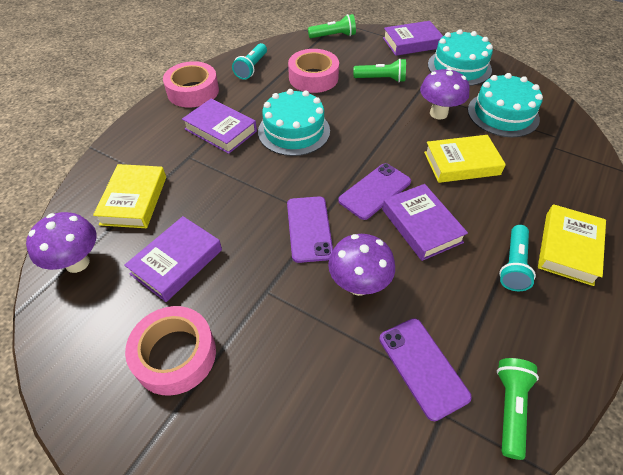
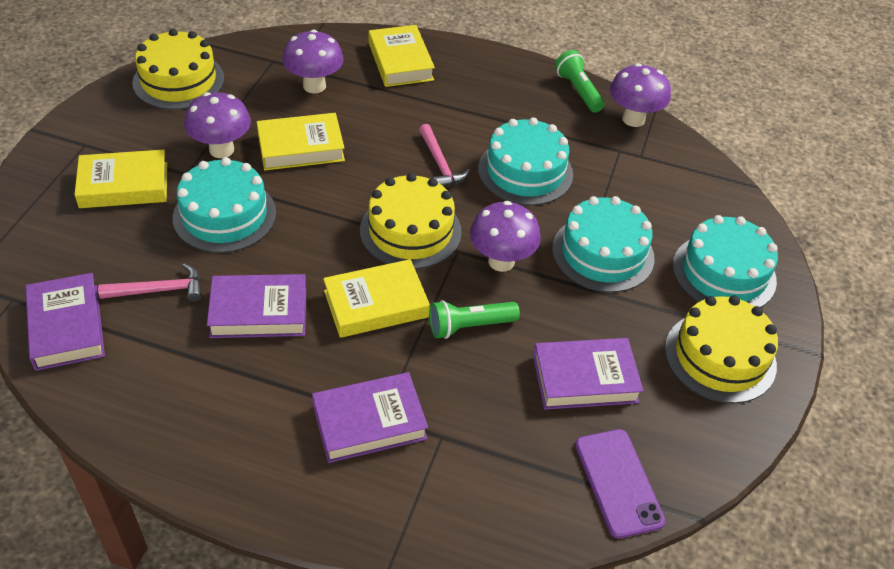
green flashlight: 3 -> 2
pink hammer: 0 -> 2
pink tape: 3 -> 0
purple mushroom: 3 -> 4
purple phone: 3 -> 1
turquoise cake: 3 -> 4
turquoise flashlight: 2 -> 0
yellow book: 3 -> 4
yellow cake: 0 -> 3

